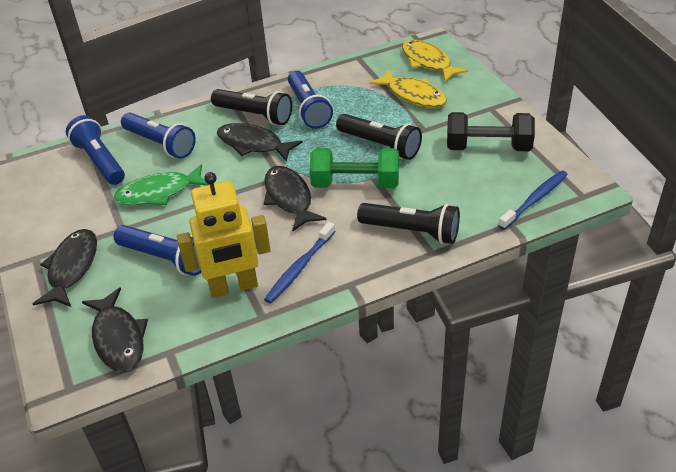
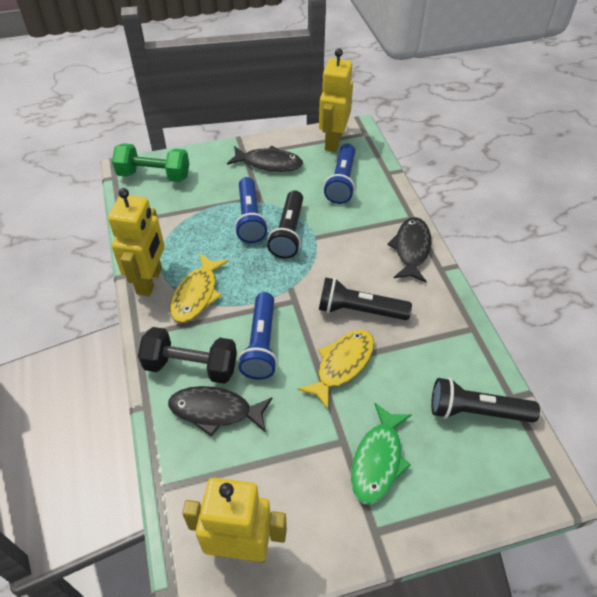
black fish: 4 -> 3
blue flashlight: 4 -> 3
blue toothbrush: 2 -> 0
yellow robot: 1 -> 3

